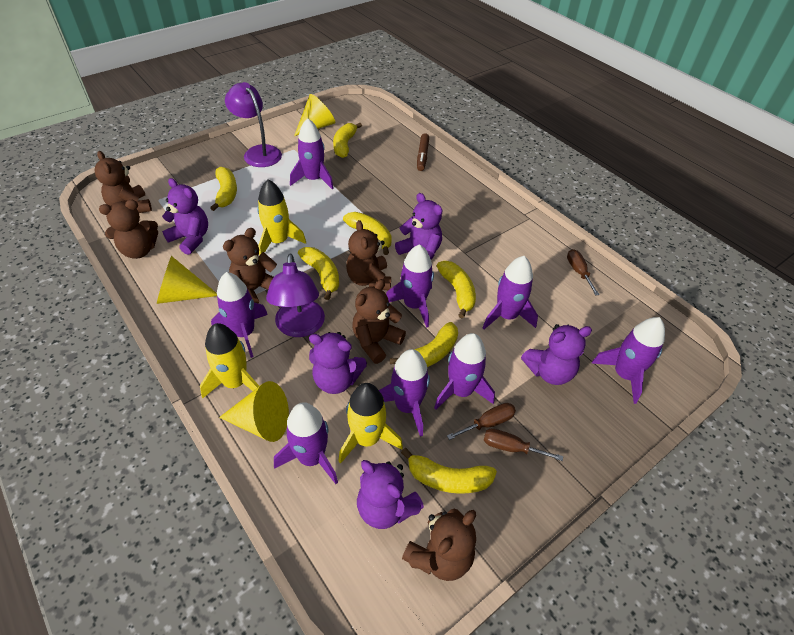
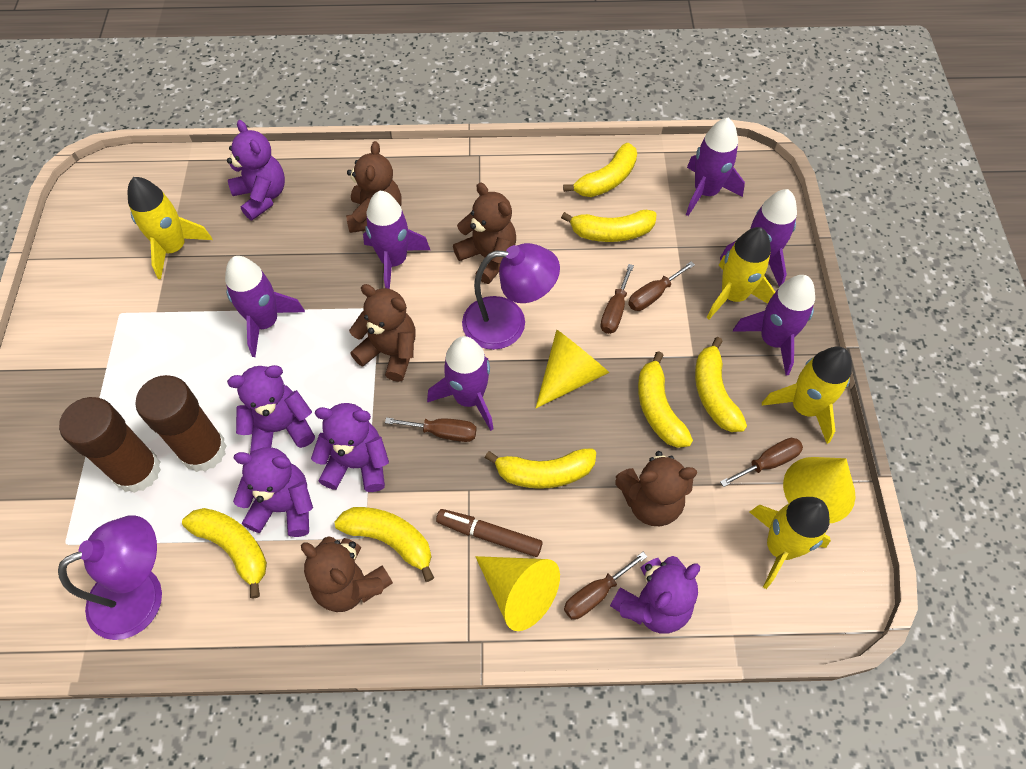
brown glue stick: 0 -> 2
brown screwdriver: 3 -> 5
brown teddy bear: 6 -> 5
purple rocket: 8 -> 6
yellow rocket: 3 -> 4

